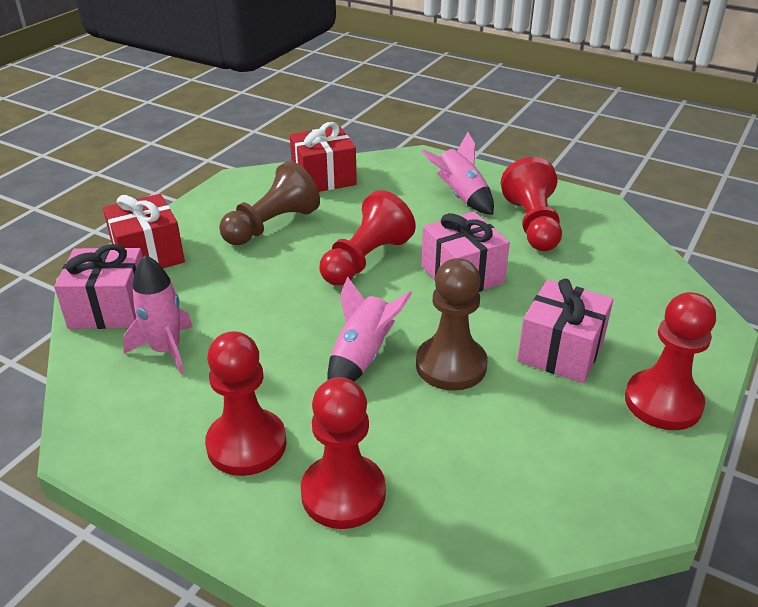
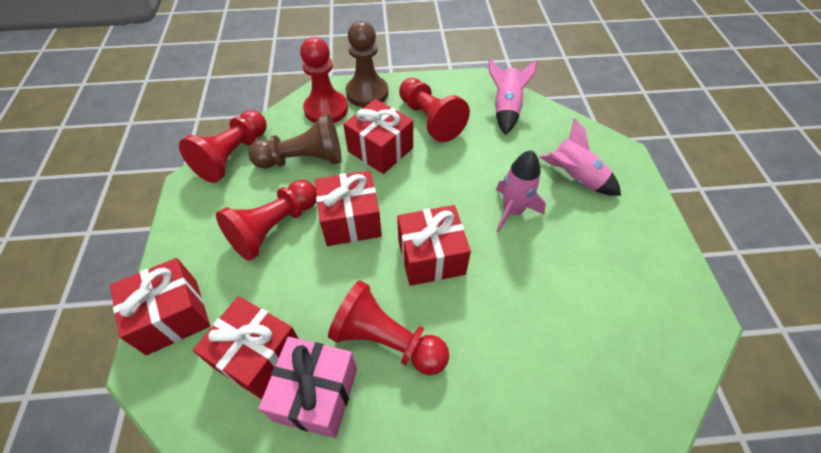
pink gift: 3 -> 1
red gift: 2 -> 5

